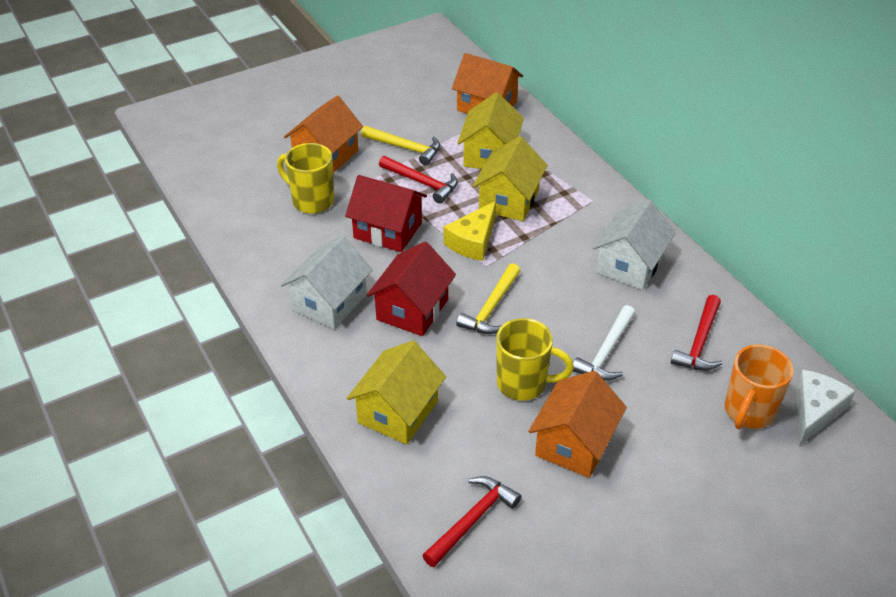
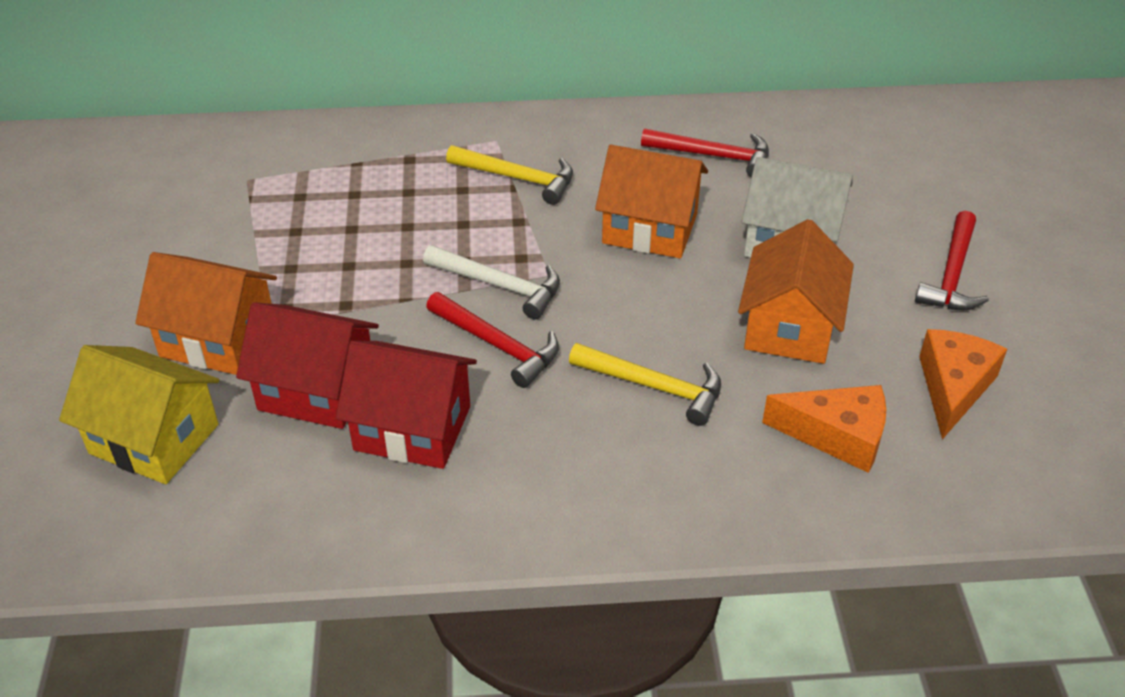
orange cheese: 0 -> 2
orange mug: 1 -> 0
white cheese: 1 -> 0
white house: 2 -> 1
yellow cheese: 1 -> 0
yellow house: 3 -> 1
yellow mug: 2 -> 0

